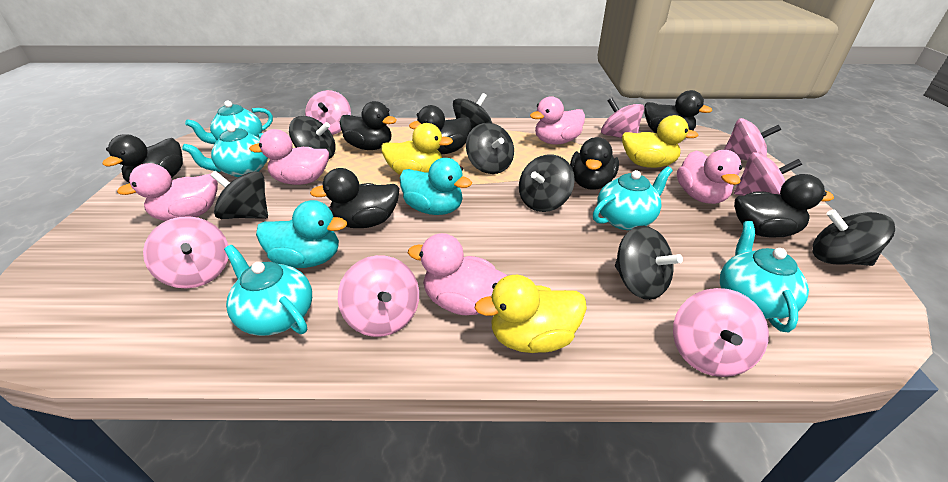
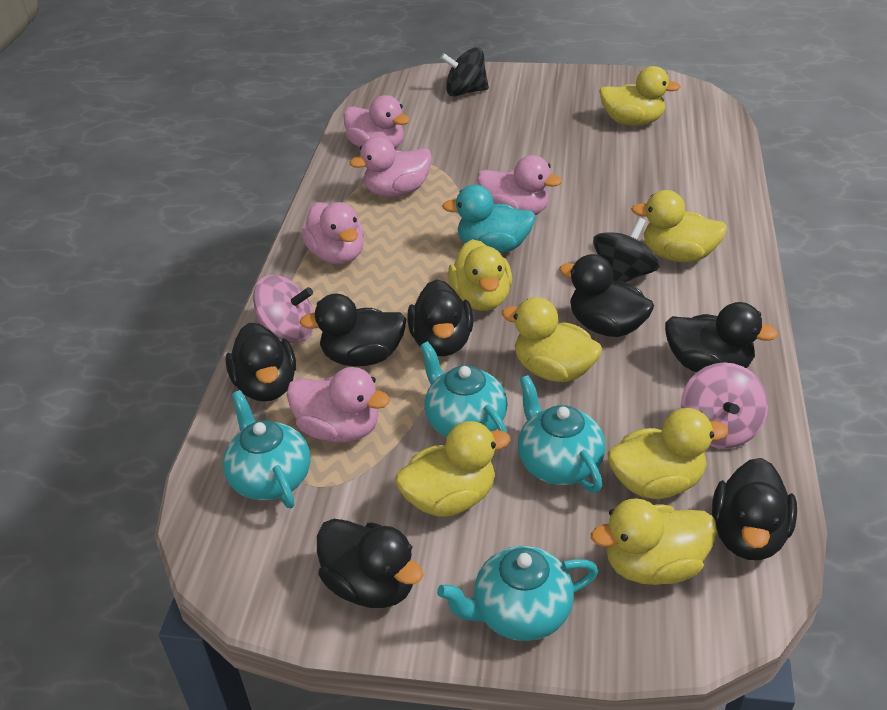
black spinning top: 7 -> 2
pink spinning top: 7 -> 2
turquoise duck: 2 -> 1
turquoise teapot: 5 -> 4
yellow duck: 3 -> 7

